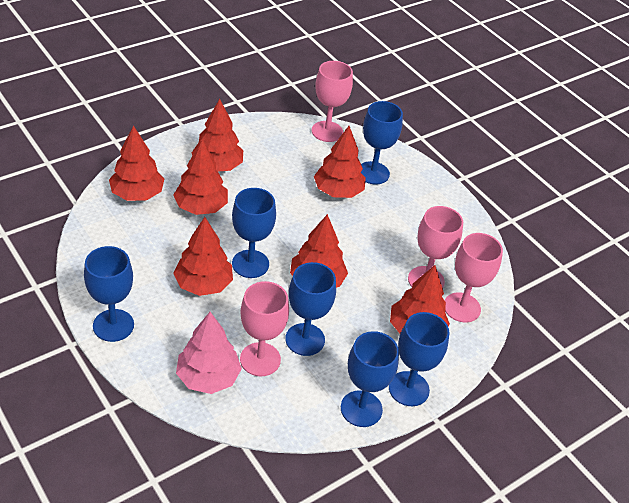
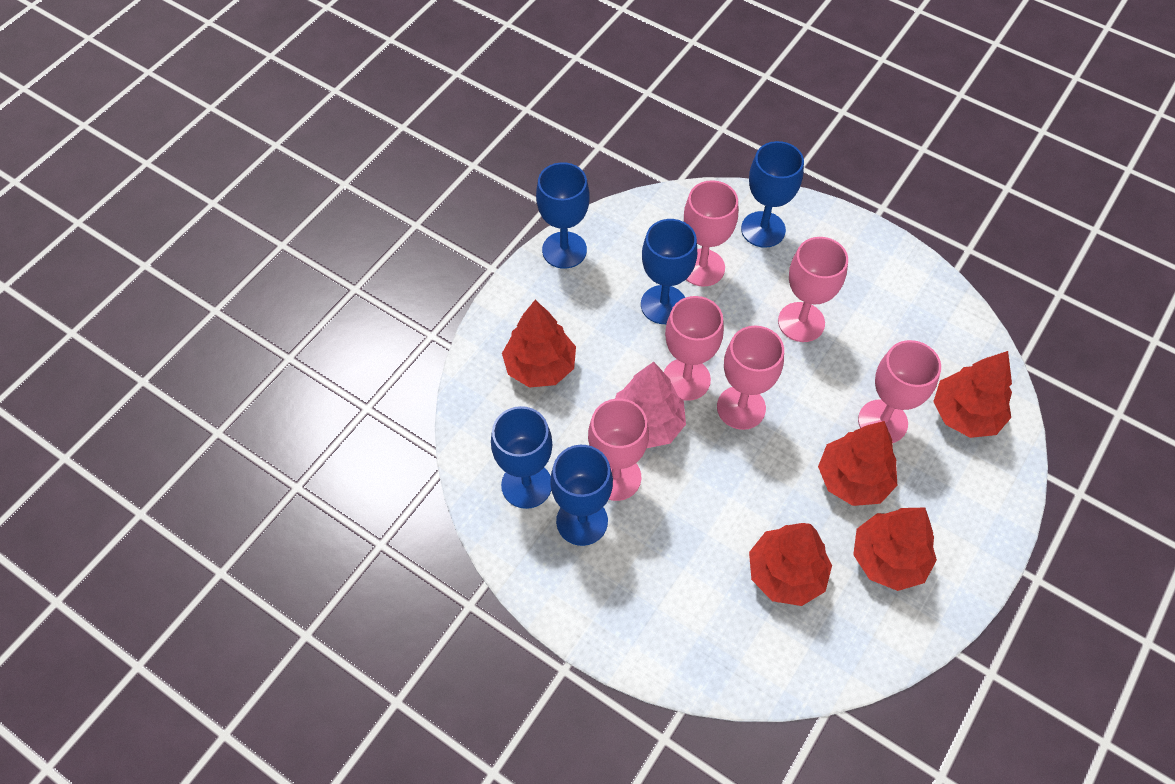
blue goblet: 6 -> 5
pink goblet: 4 -> 6
red tree: 7 -> 5

